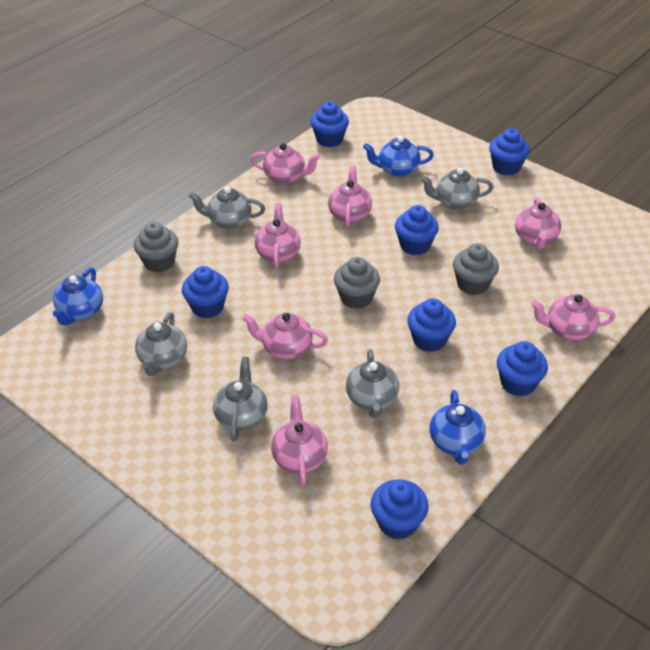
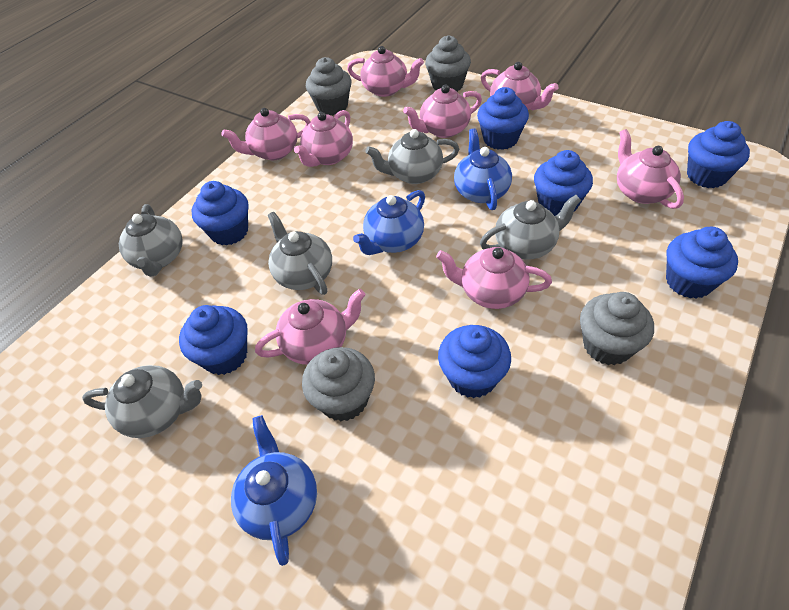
grey cupcake: 3 -> 4
pink teapot: 7 -> 8

